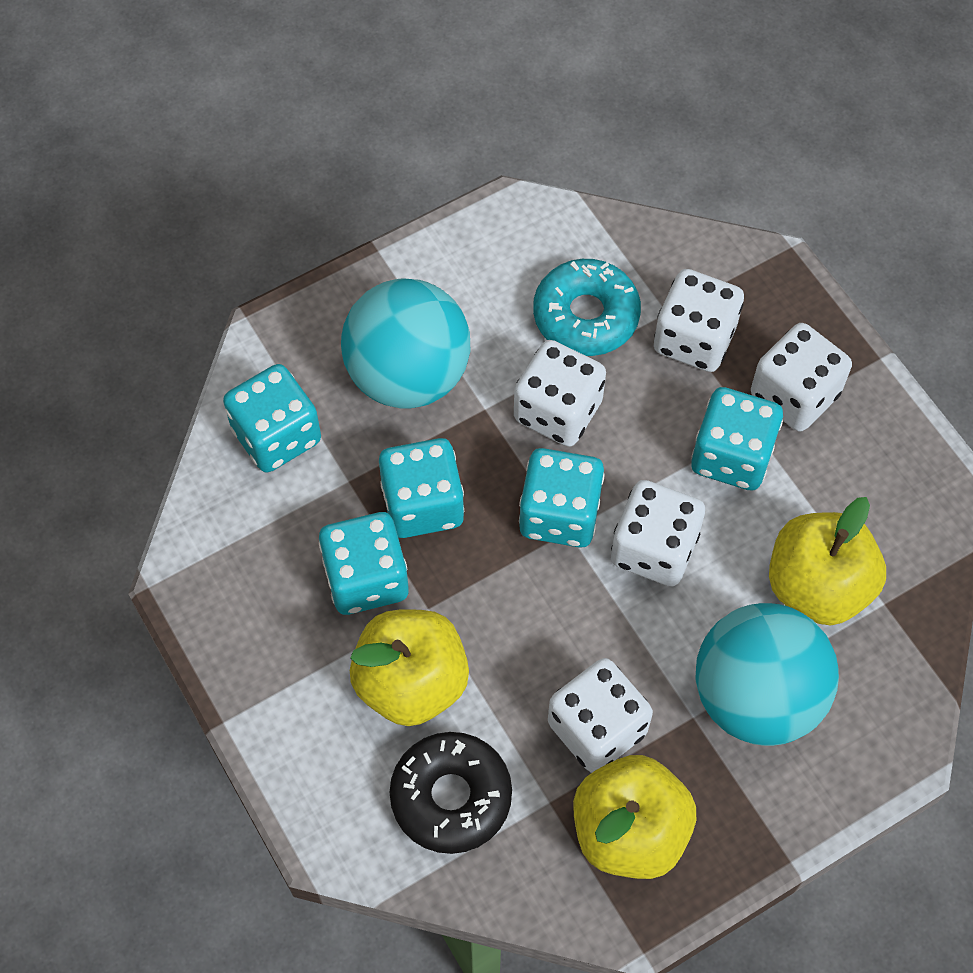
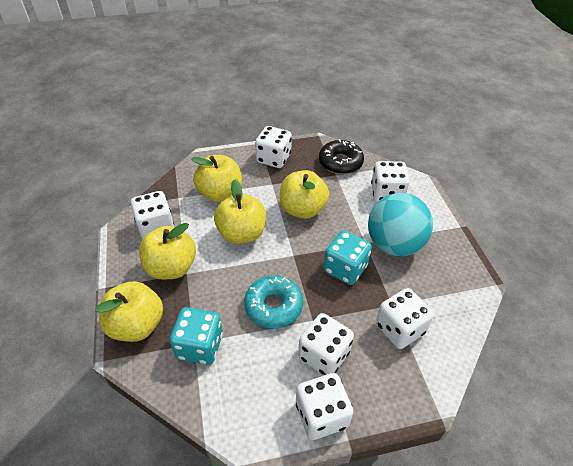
turquoise ball: 2 -> 1
turquoise dice: 5 -> 2
white dice: 5 -> 6
yellow apple: 3 -> 5

